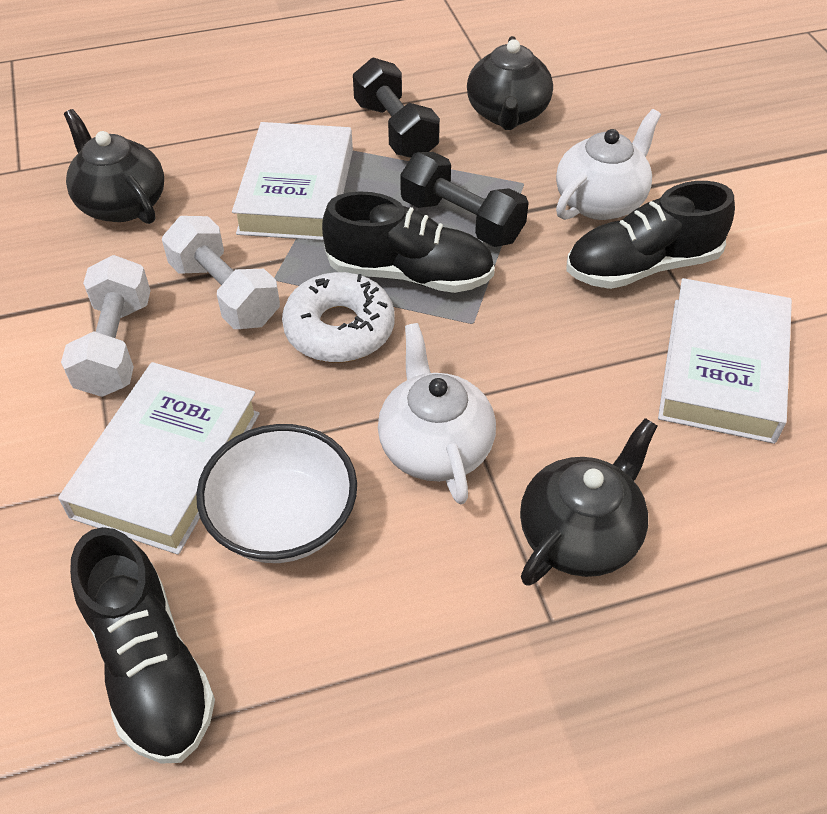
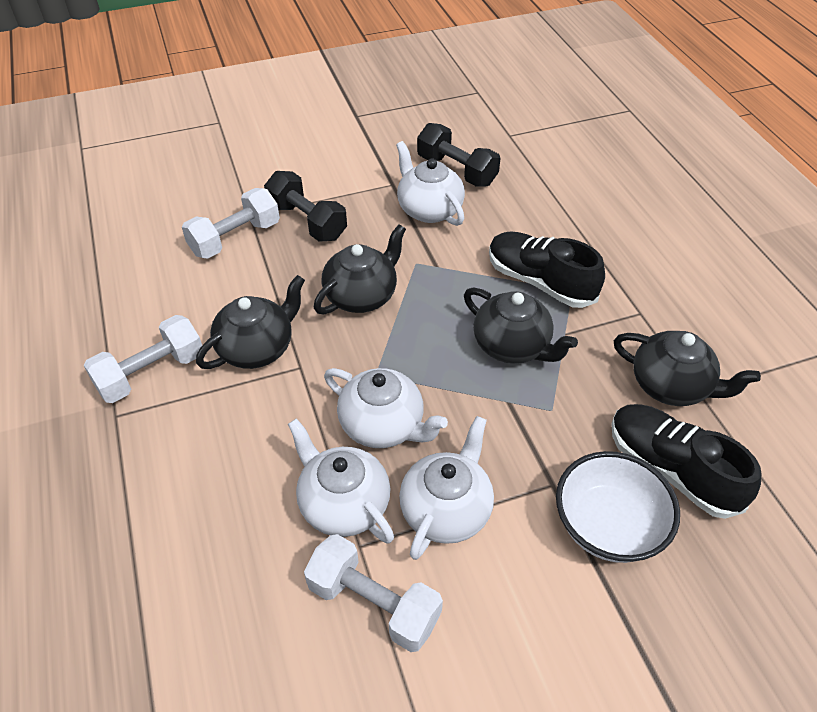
black shoe: 3 -> 2
black teapot: 3 -> 4
white book: 3 -> 0
white donut: 1 -> 0
white dumbbell: 2 -> 3
white teapot: 2 -> 4

